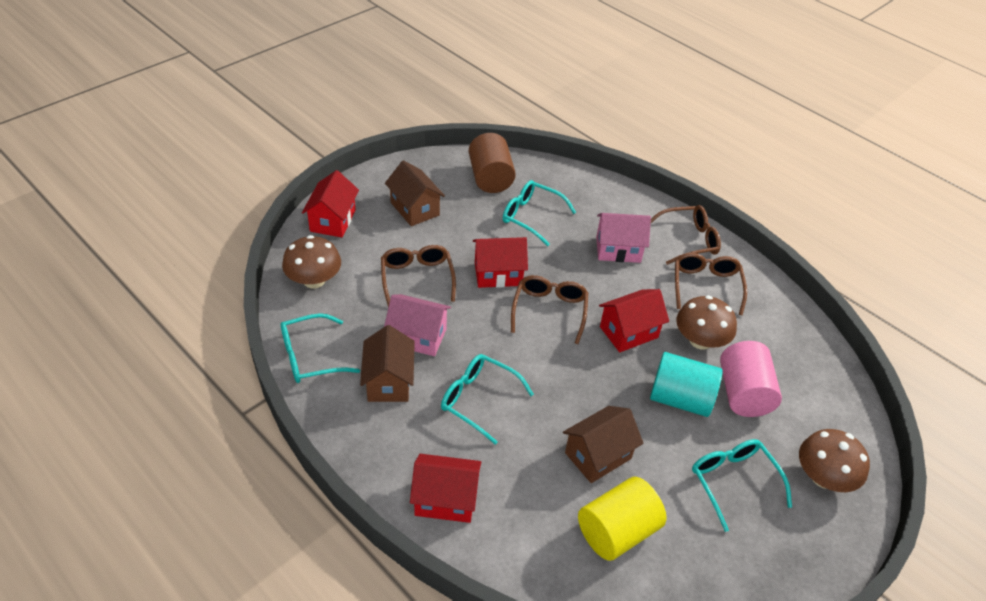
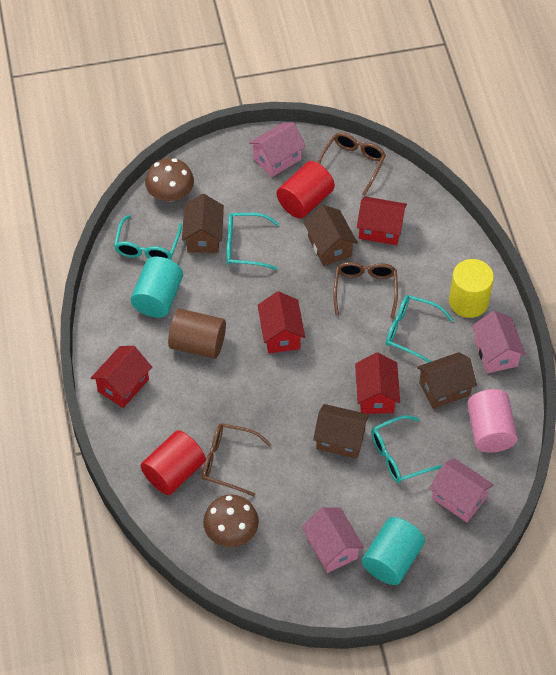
brown glasses: 4 -> 3
brown house: 3 -> 4
brown mushroom: 3 -> 2
pink house: 2 -> 4
red cylinder: 0 -> 2
turquoise cylinder: 1 -> 2

